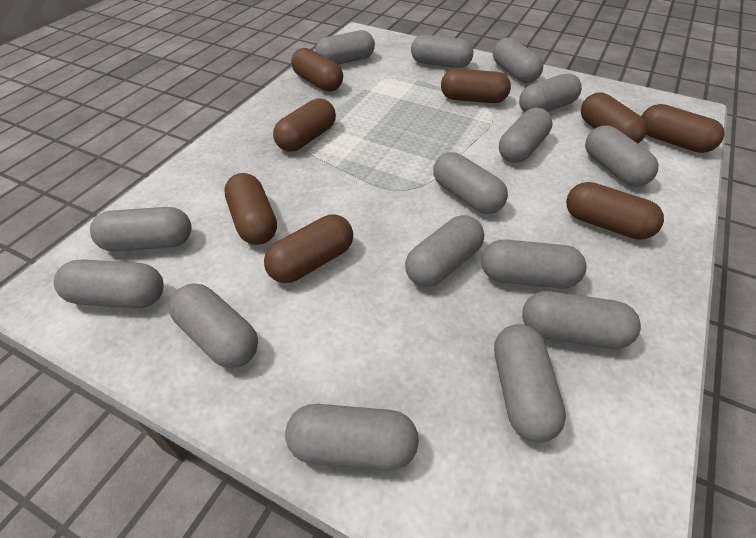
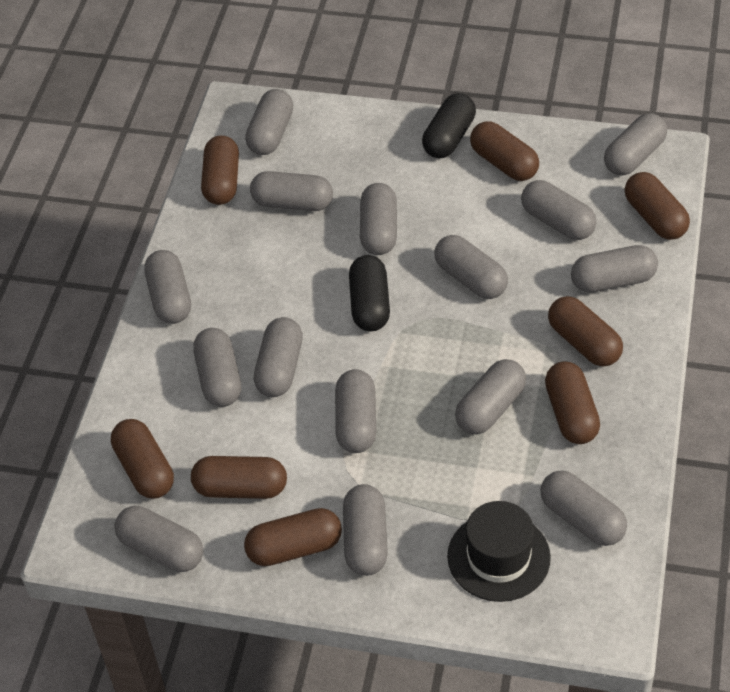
black capsule: 0 -> 2
black hat: 0 -> 1

